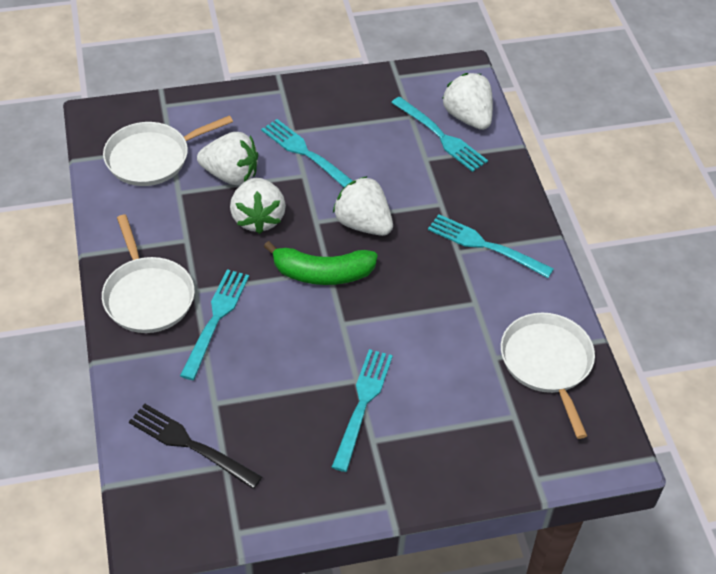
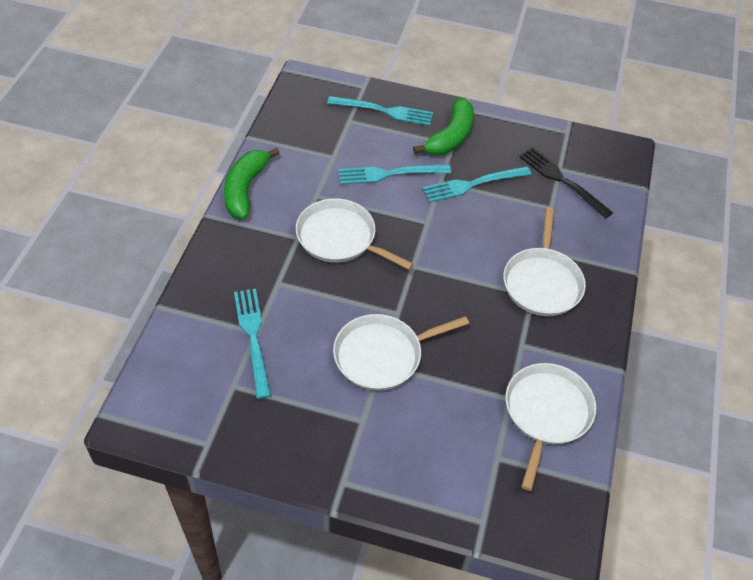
green banana: 1 -> 2
turquoise fork: 5 -> 4
white pan: 3 -> 4
white strawberry: 4 -> 0

